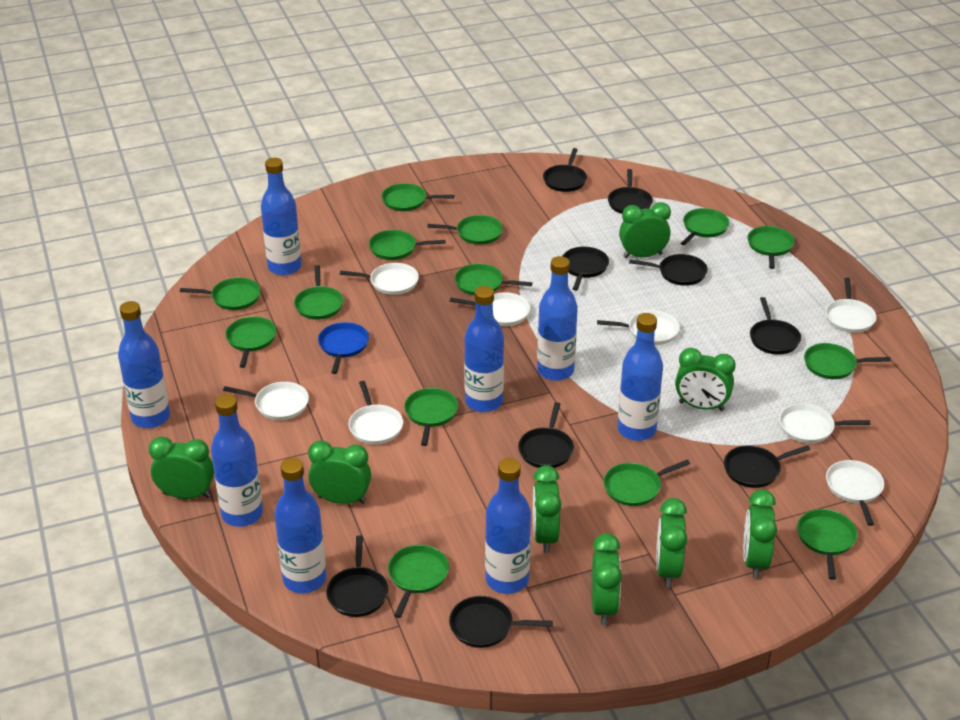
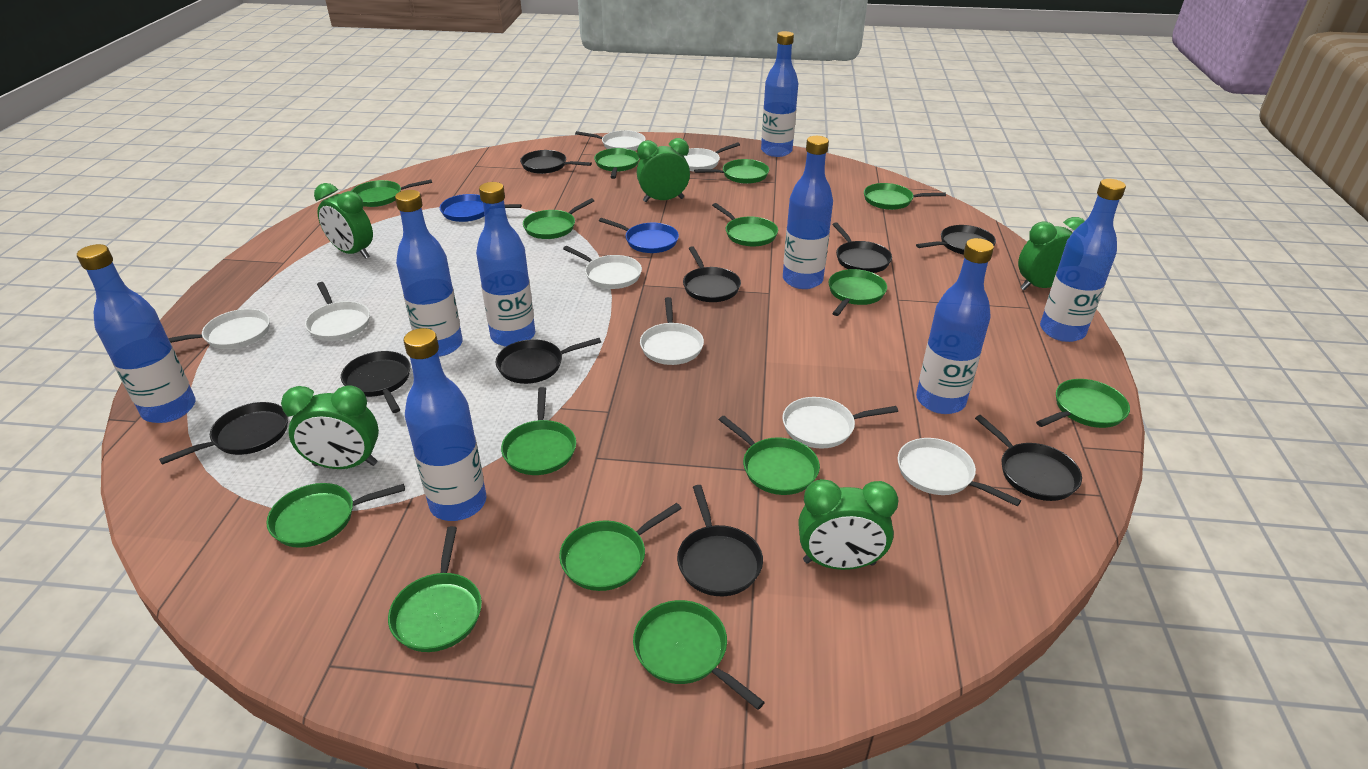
blue pan: 1 -> 2
green clock: 8 -> 5

